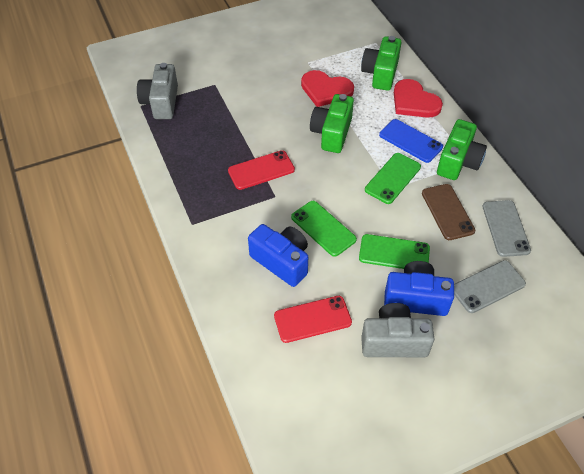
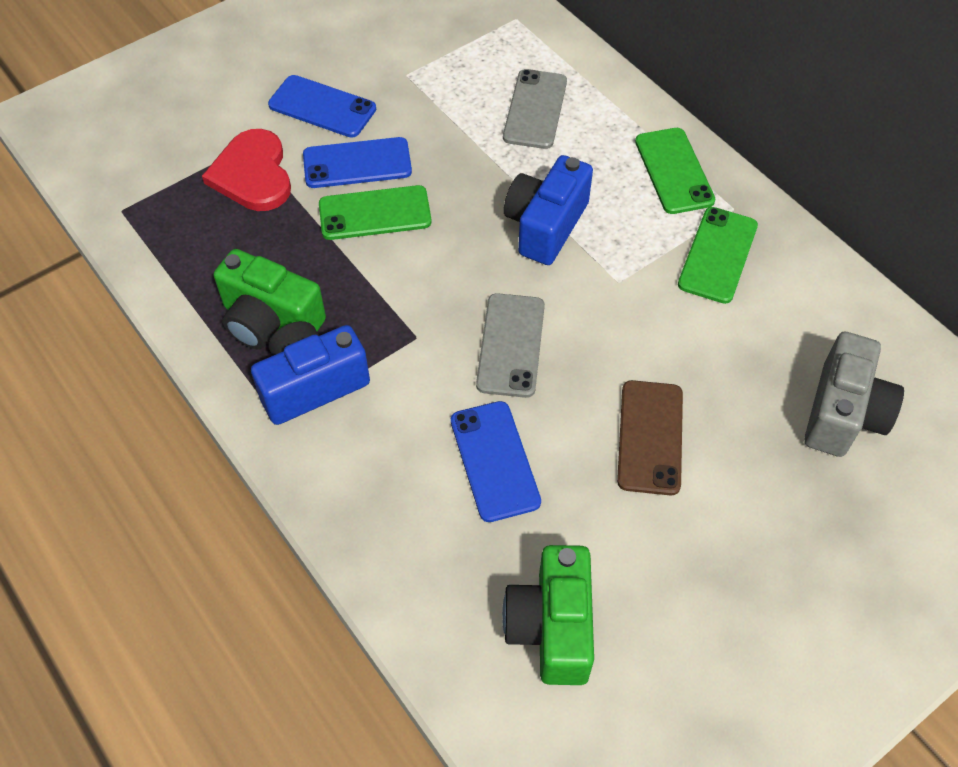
blue phone: 1 -> 3
green camera: 3 -> 2
grey camera: 2 -> 1
red heart: 2 -> 1
red phone: 2 -> 0

